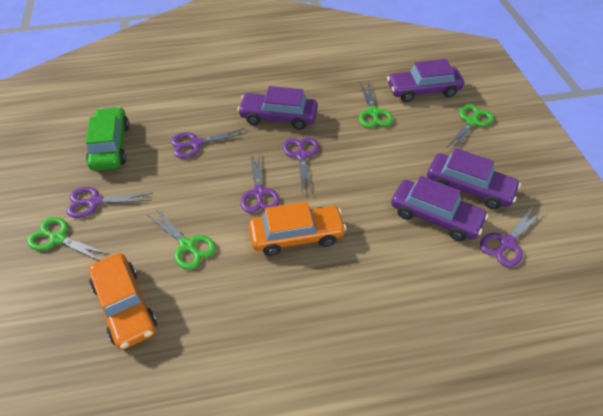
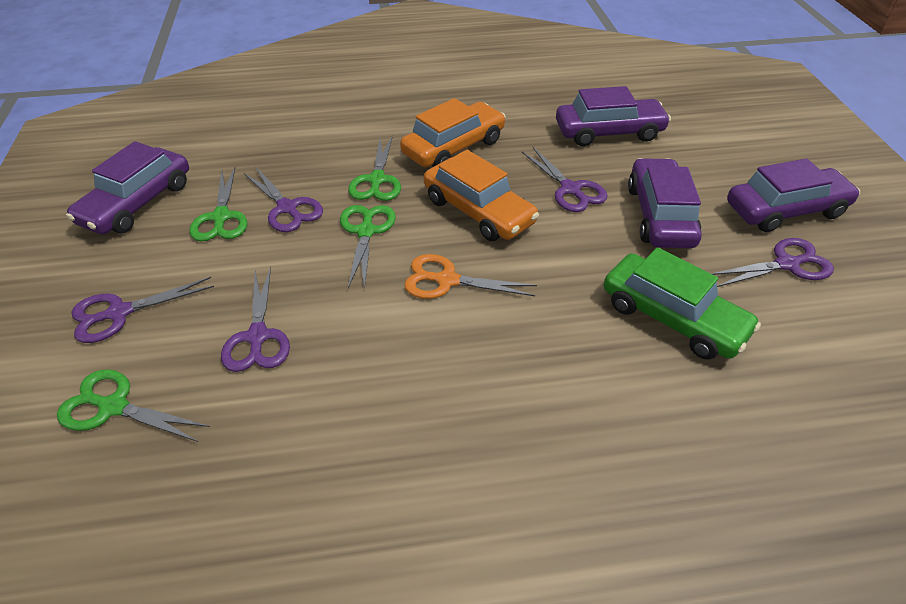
orange scissors: 0 -> 1

